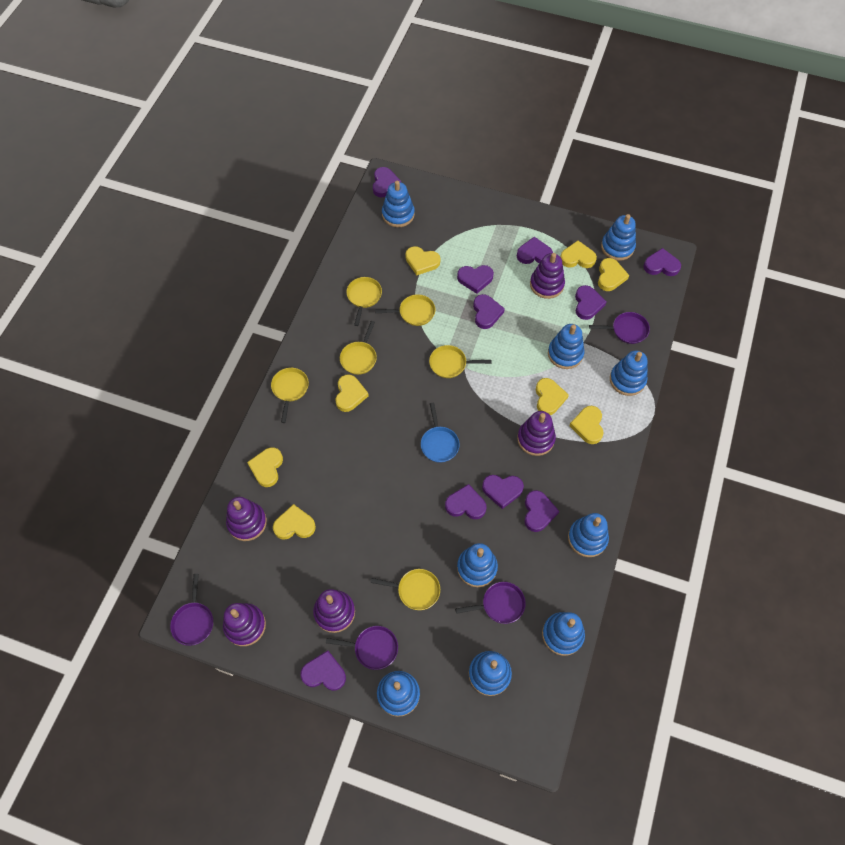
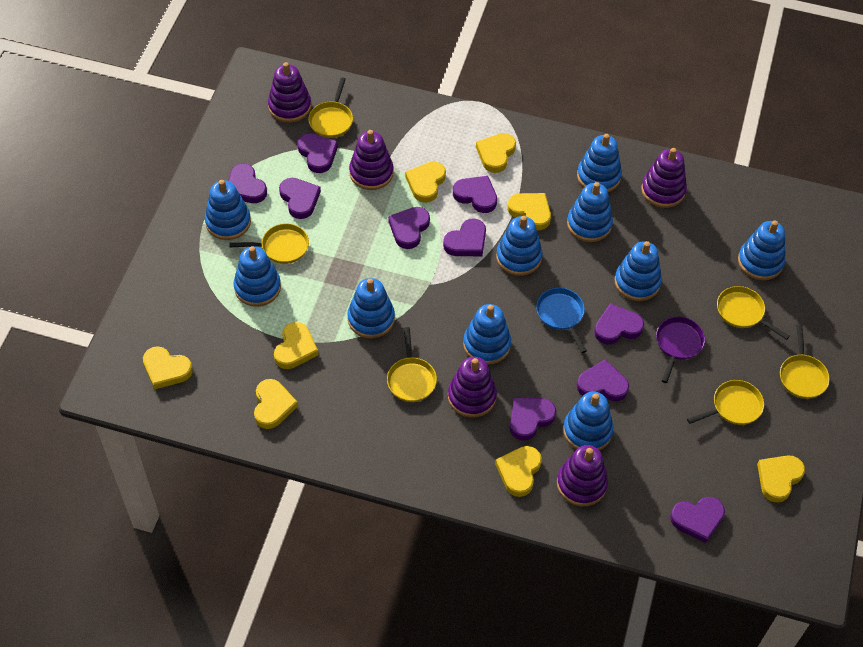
blue stacking toy: 9 -> 10
purple pan: 4 -> 1

